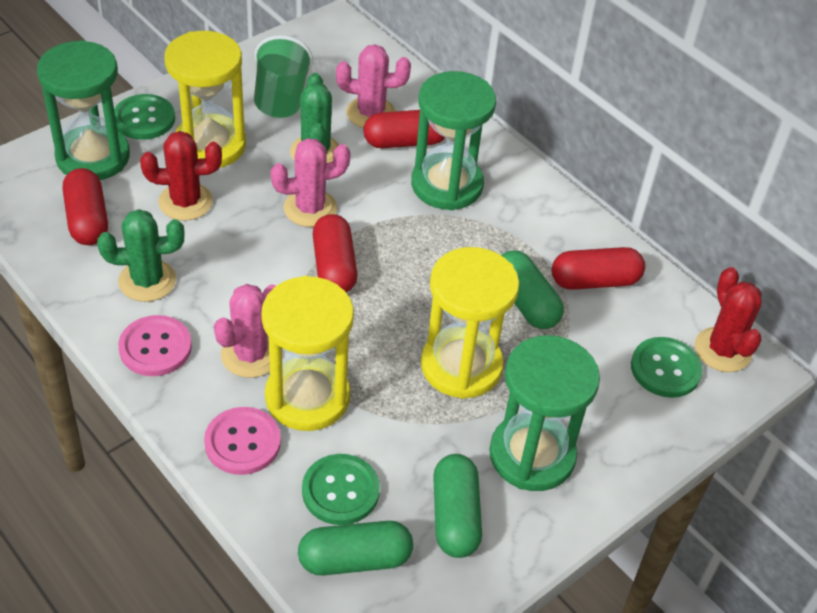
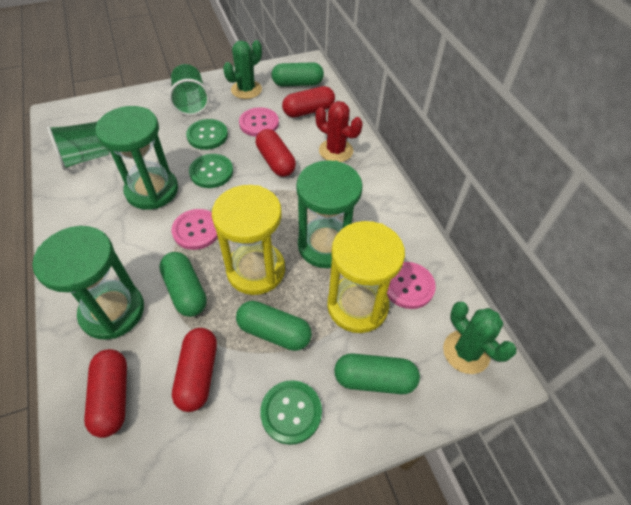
green capsule: 3 -> 4
green cup: 1 -> 2
pink button: 2 -> 3
pink cactus: 3 -> 0
red cactus: 2 -> 1
yellow hourglass: 3 -> 2

